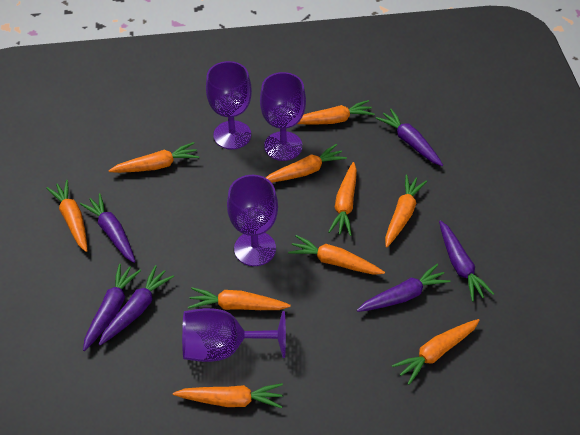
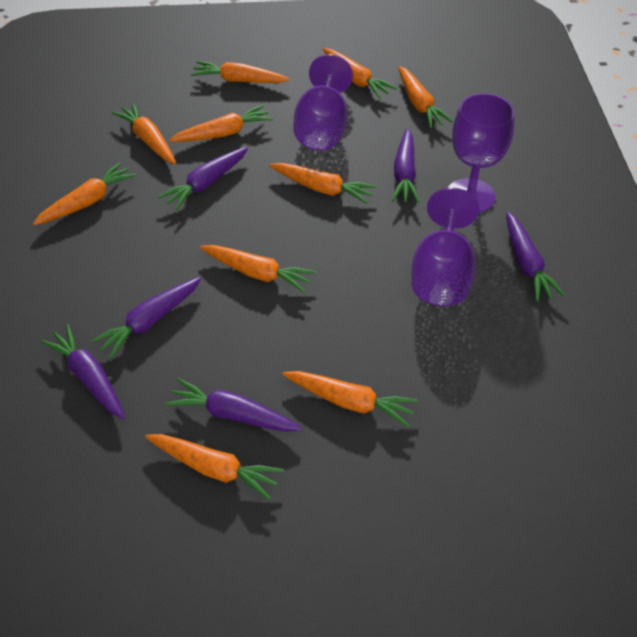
purple goblet: 4 -> 3

